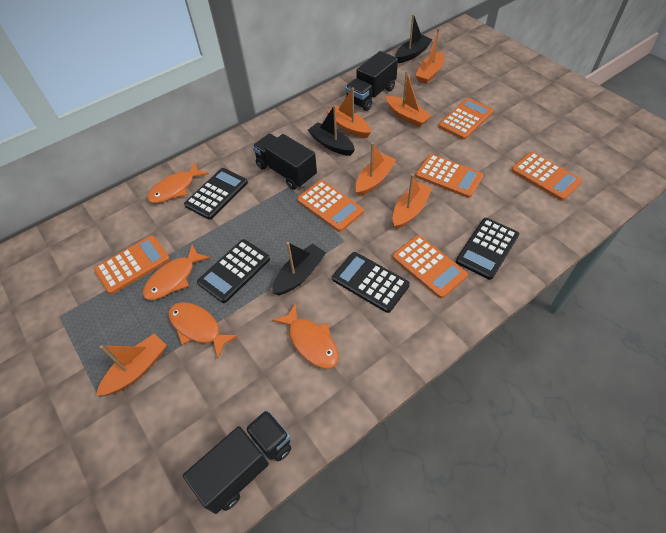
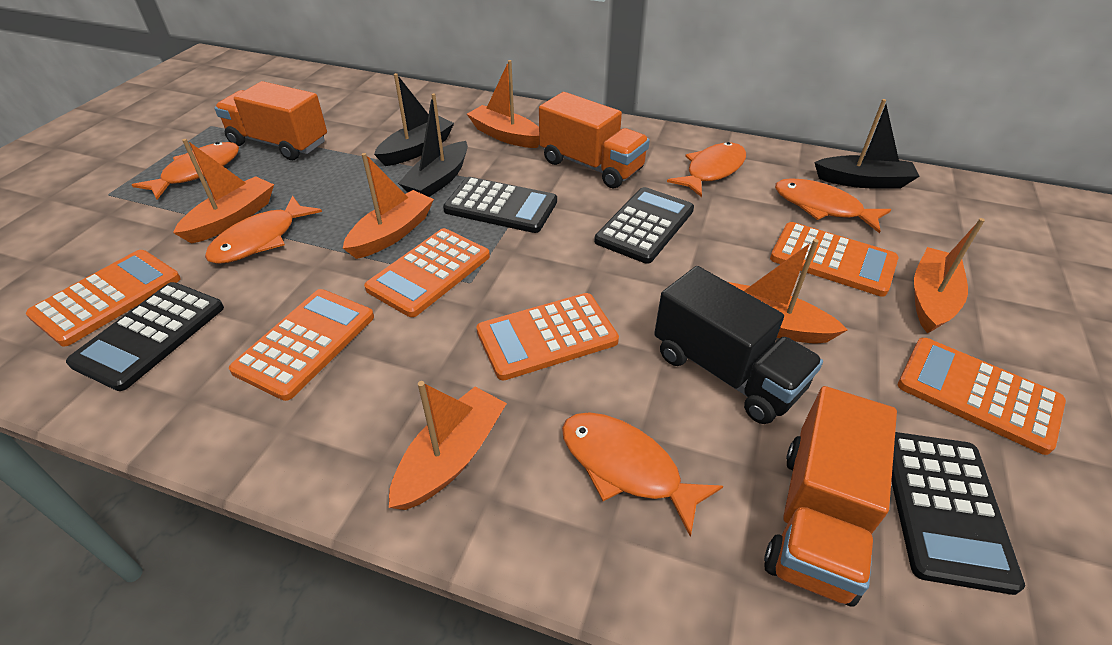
black truck: 3 -> 1
orange fish: 4 -> 5
orange truck: 0 -> 3

